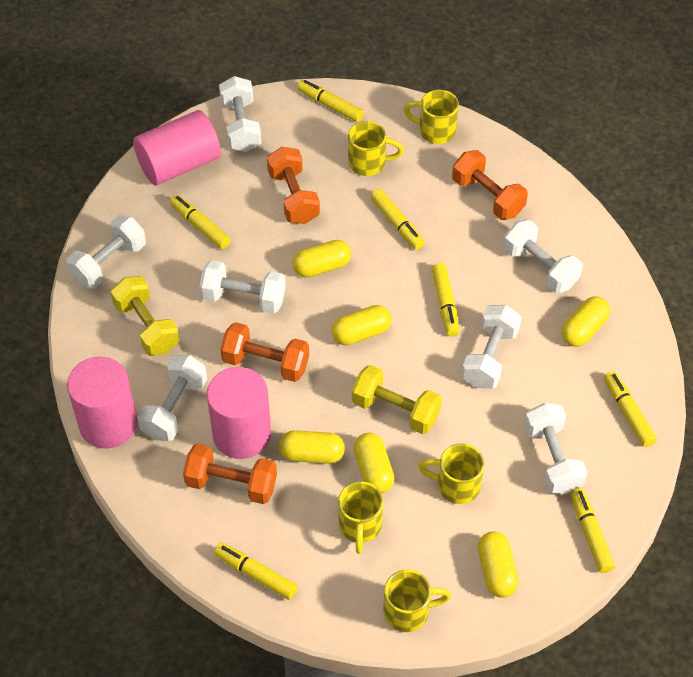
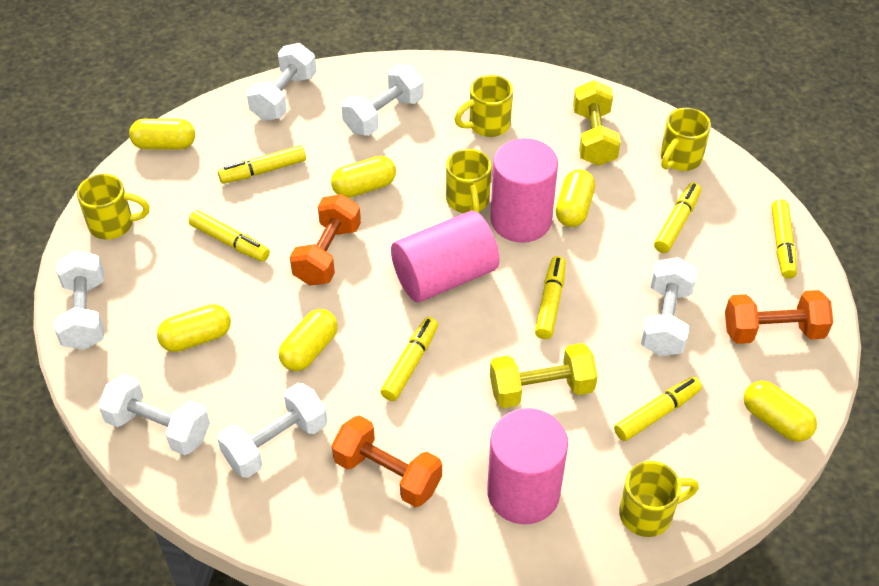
orange dumbbell: 4 -> 3
white dumbbell: 7 -> 6

